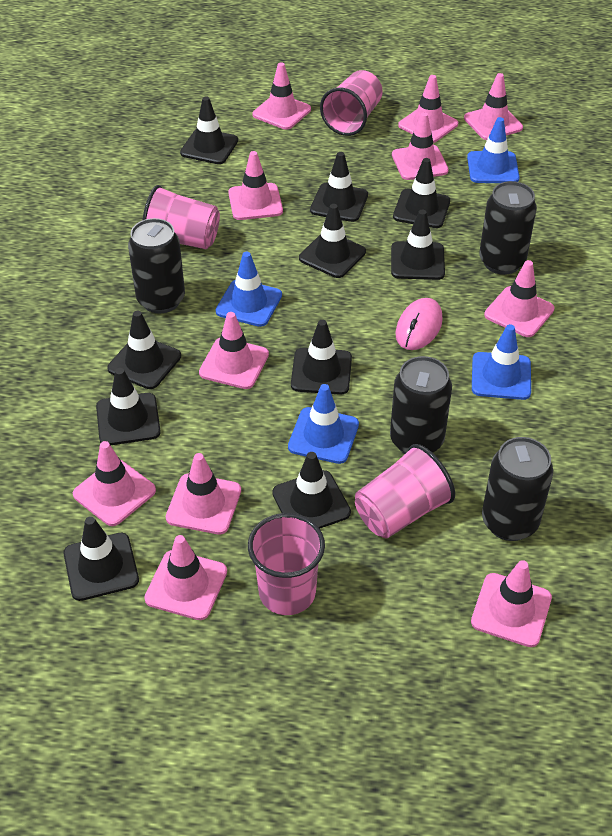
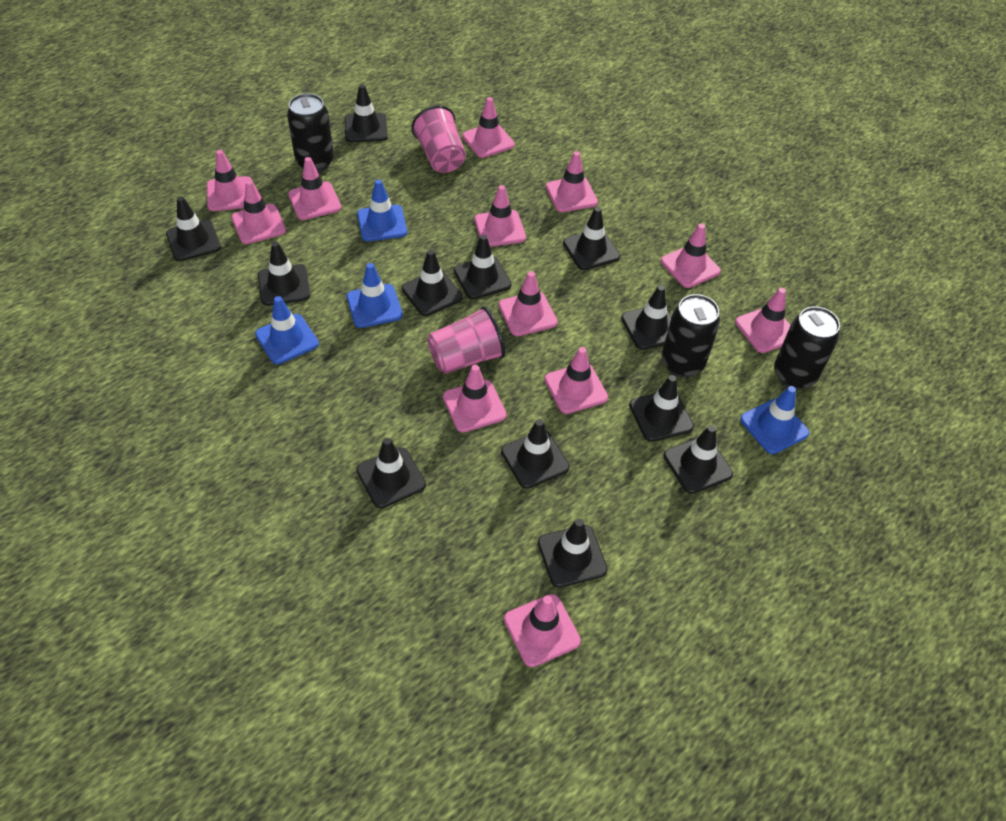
black can: 4 -> 3
black traffic cone: 10 -> 12
pink cup: 4 -> 2
pink mouse: 1 -> 0
pink traffic cone: 11 -> 12

